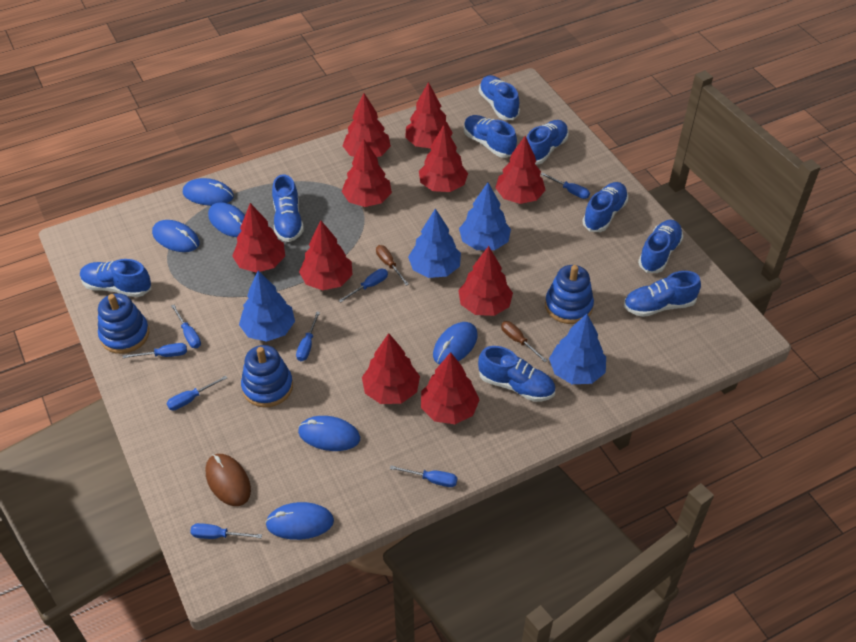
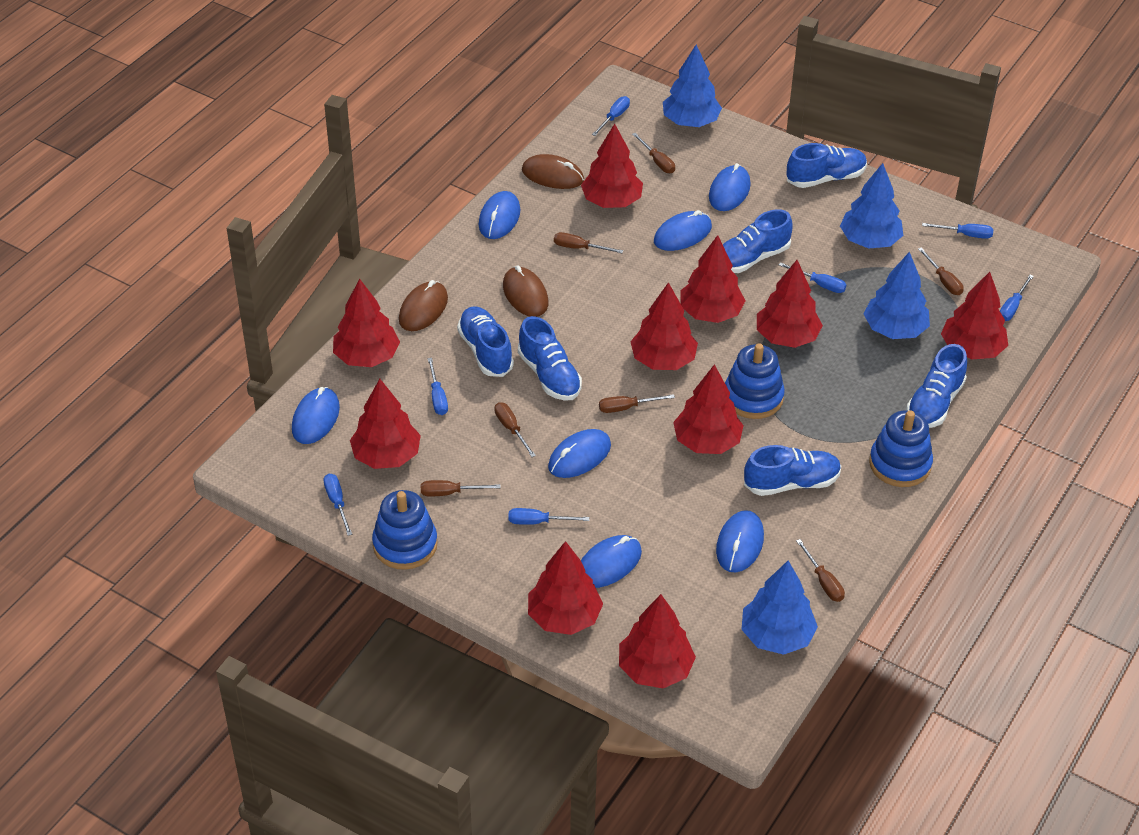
blue mouse: 6 -> 7
blue screwdriver: 8 -> 7
blue shoe: 9 -> 6
brown mouse: 1 -> 3
brown screwdriver: 2 -> 7

